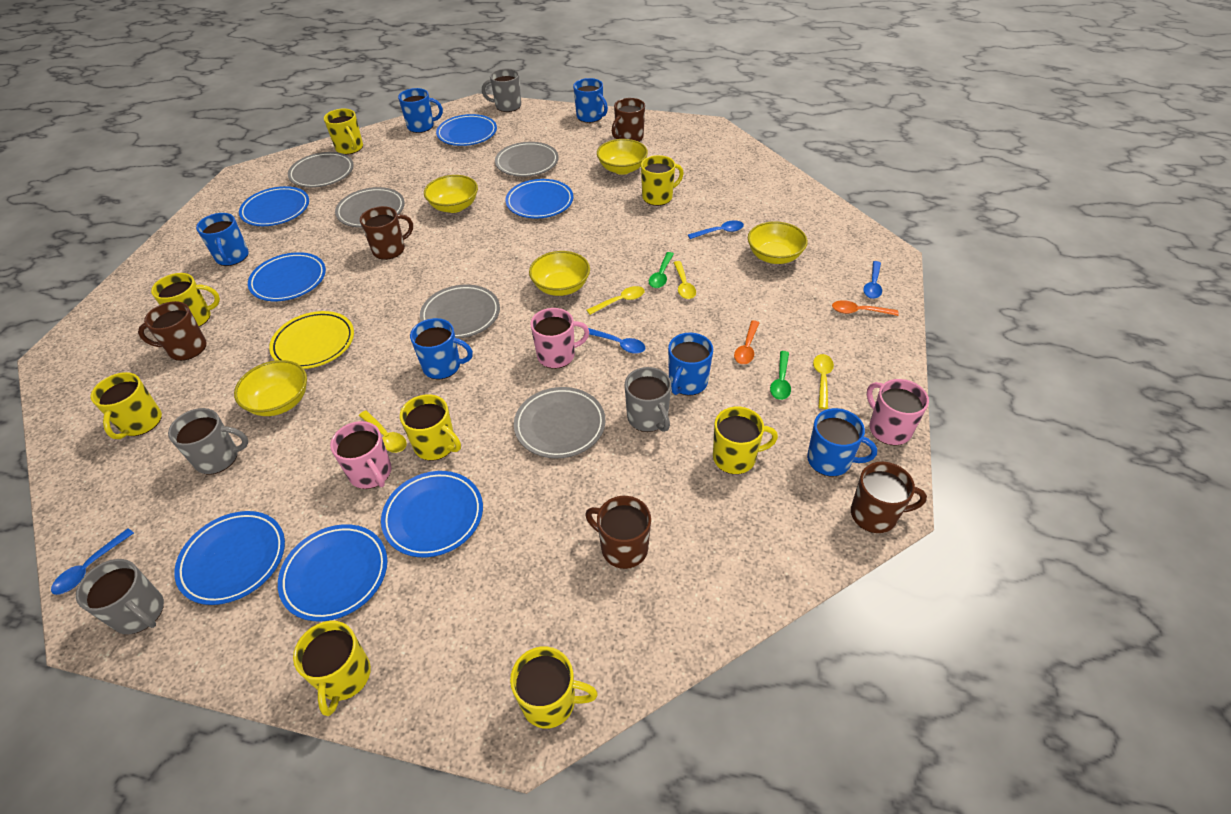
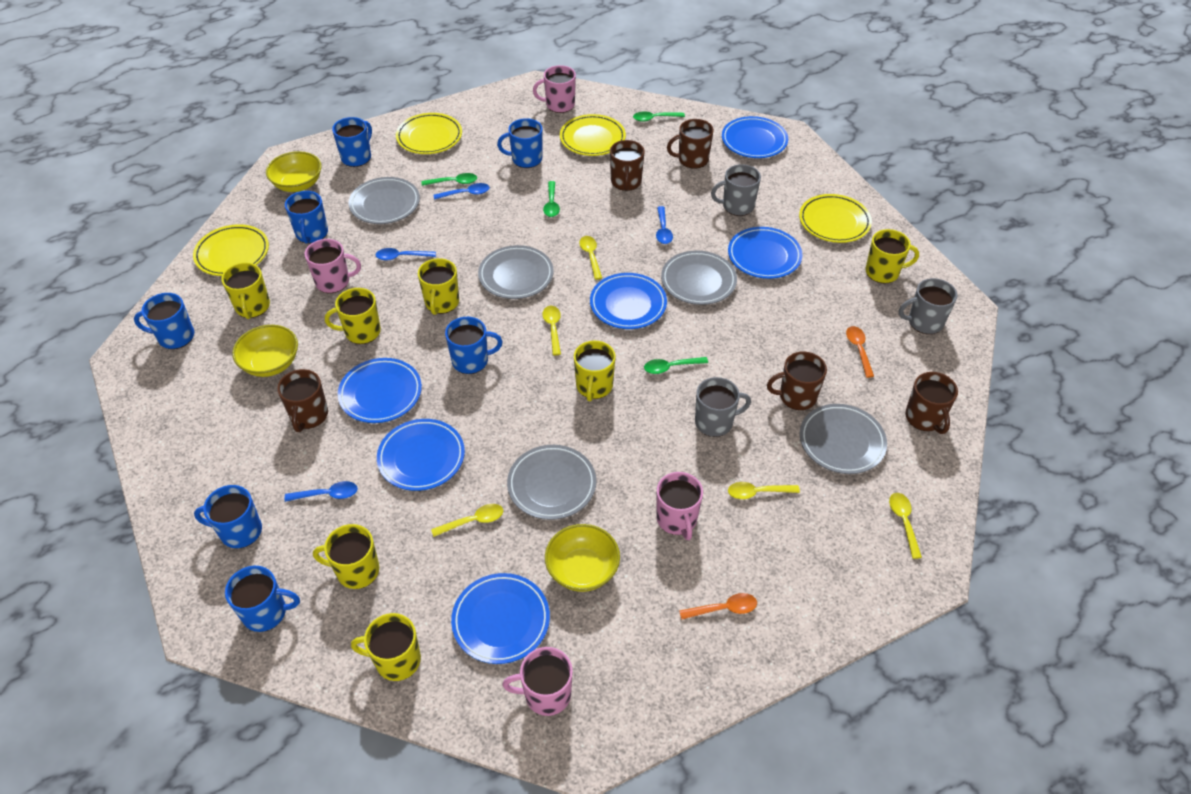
blue mug: 6 -> 7
blue plate: 7 -> 6
green spoon: 2 -> 4
grey mug: 4 -> 3
pink mug: 3 -> 4
yellow bowl: 5 -> 3
yellow mug: 8 -> 7
yellow plate: 1 -> 4
yellow spoon: 4 -> 5

